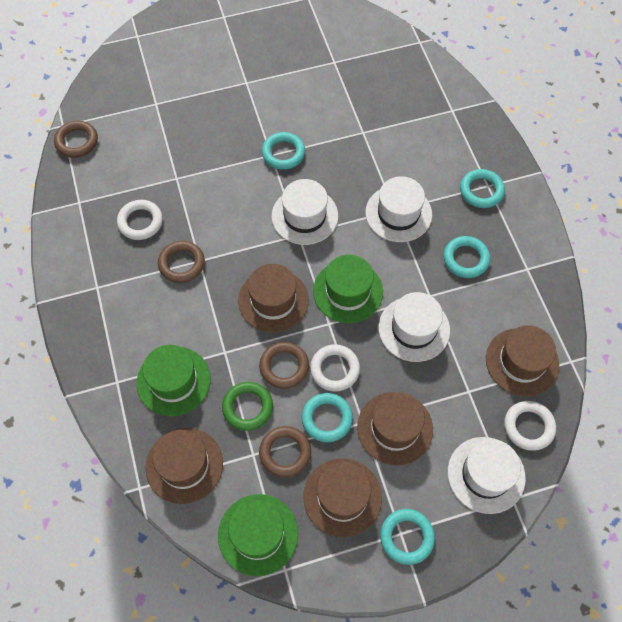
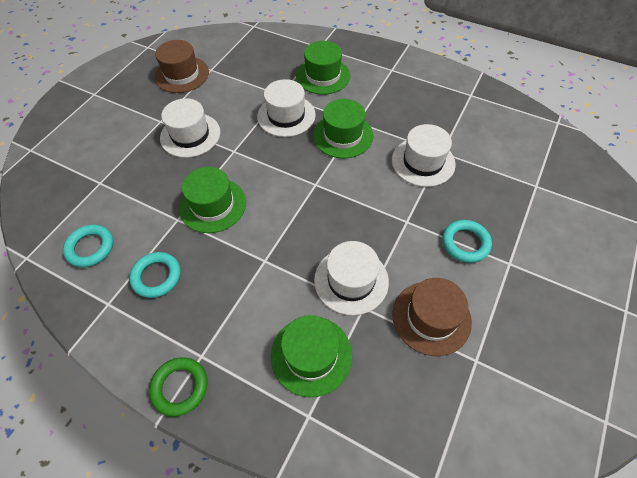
brown hat: 5 -> 2
brown ring: 4 -> 0
green hat: 3 -> 4
turquoise ring: 5 -> 3
white ring: 3 -> 0

